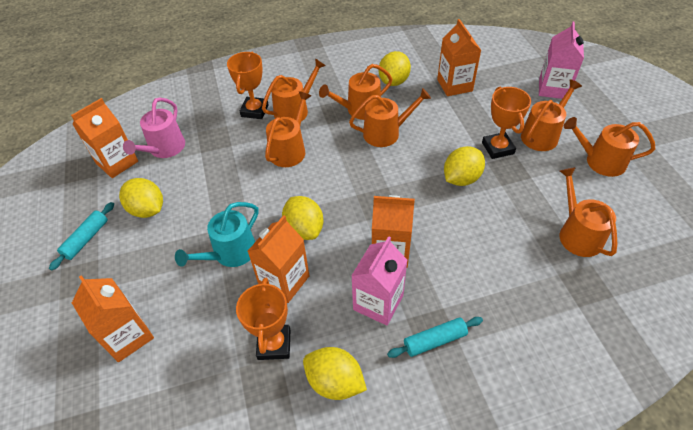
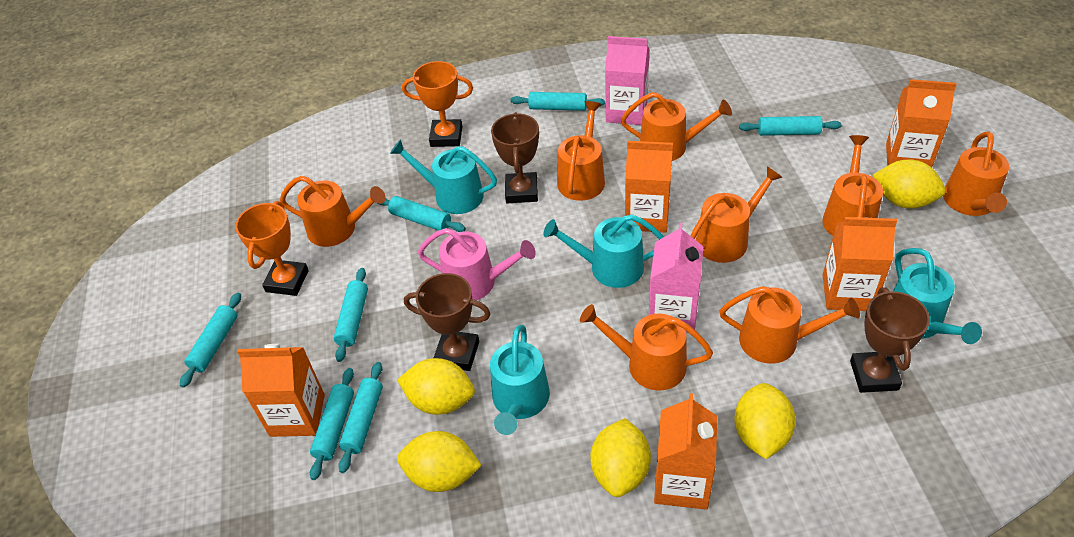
brown trophy: 0 -> 3
orange trophy: 3 -> 2
orange watering can: 7 -> 8
turquoise rolling pin: 2 -> 7
turquoise watering can: 1 -> 4

